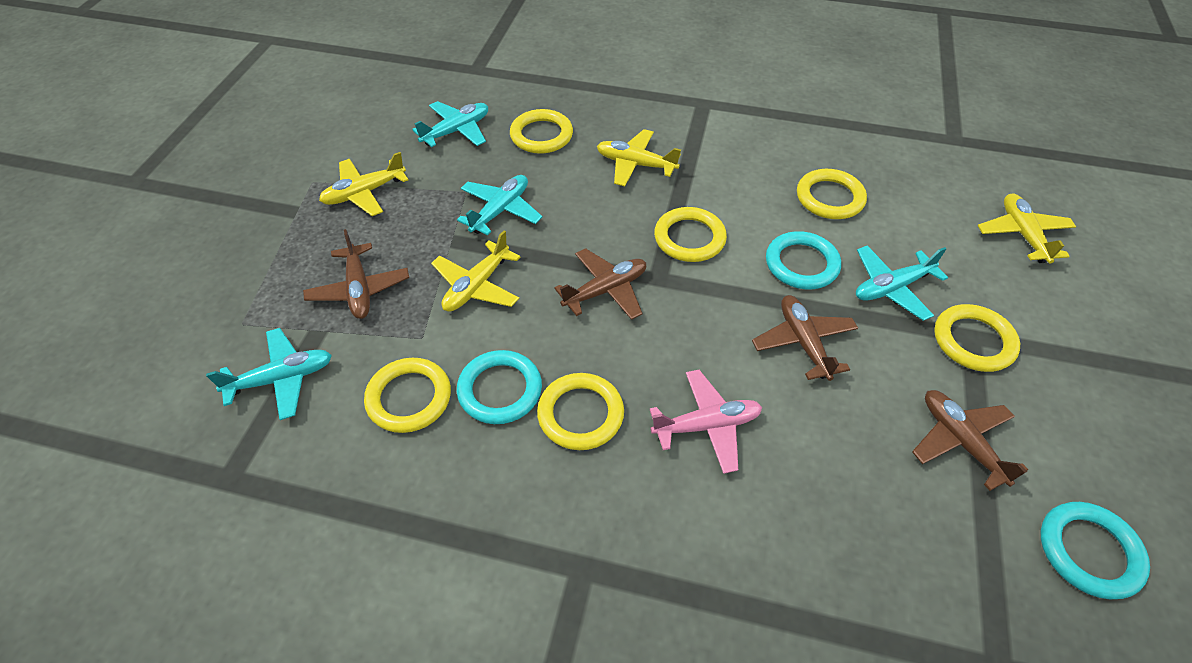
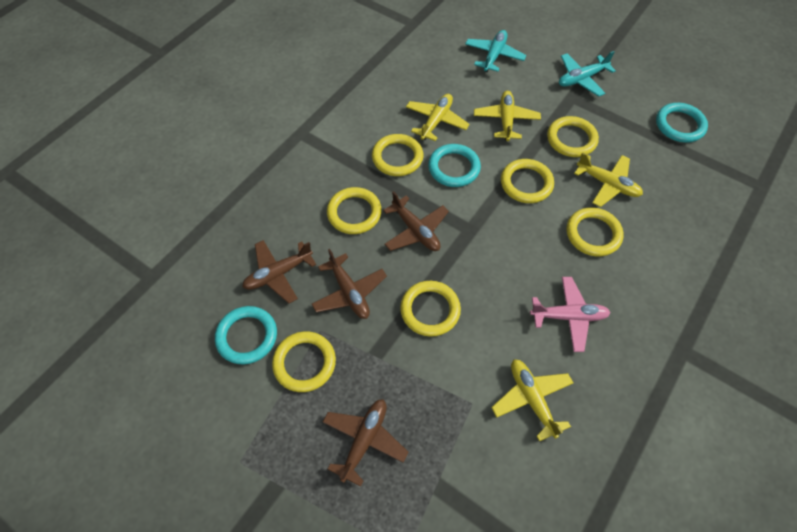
turquoise plane: 4 -> 2
yellow ring: 6 -> 7

